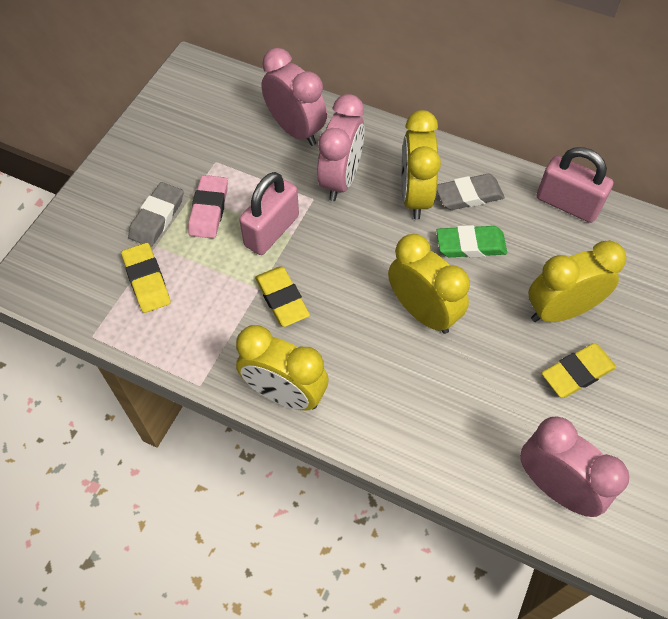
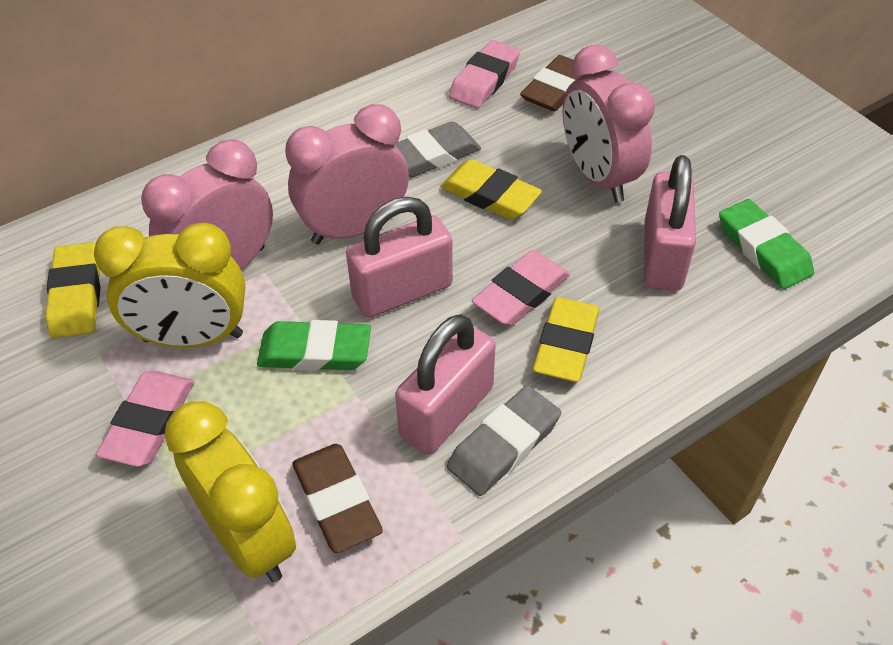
brown eraser: 0 -> 2
green eraser: 1 -> 2
pink eraser: 1 -> 3
pink padlock: 2 -> 3
yellow clock: 4 -> 2

